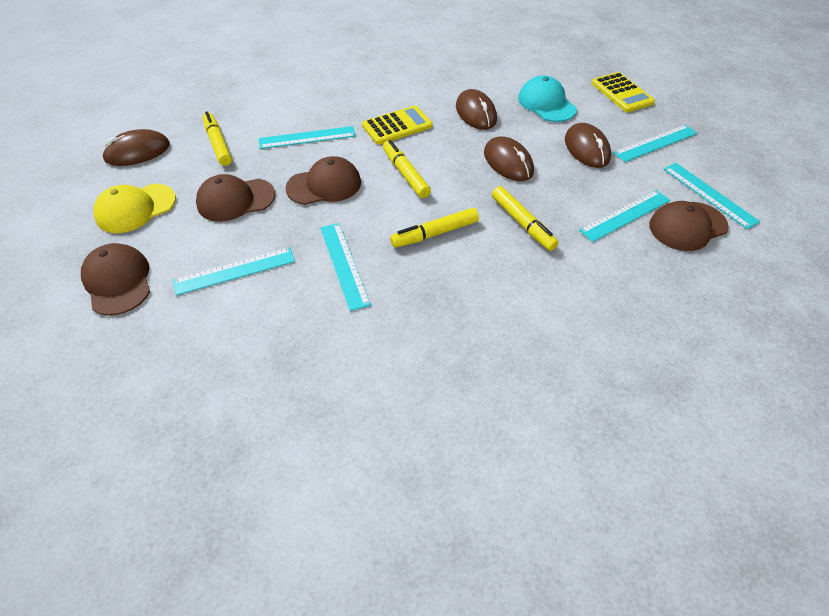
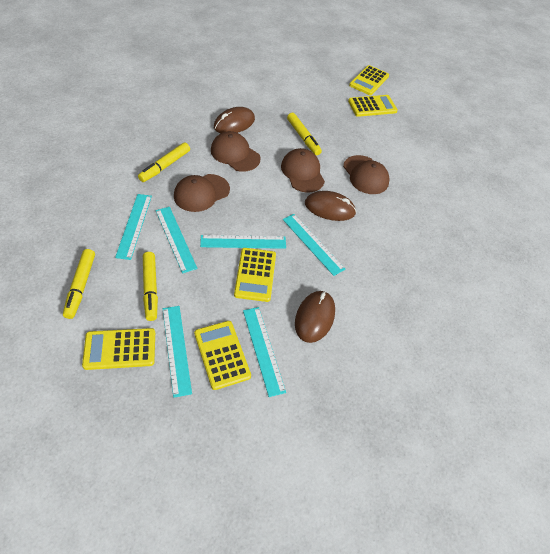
brown mouse: 4 -> 3
turquoise cap: 1 -> 0
yellow calculator: 2 -> 5
yellow cap: 1 -> 0

